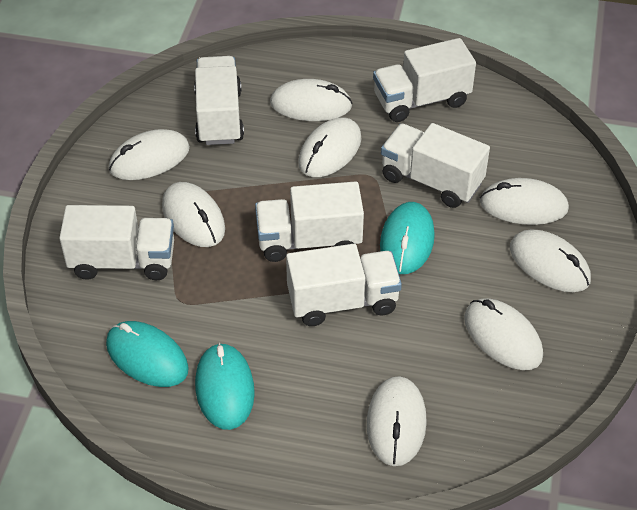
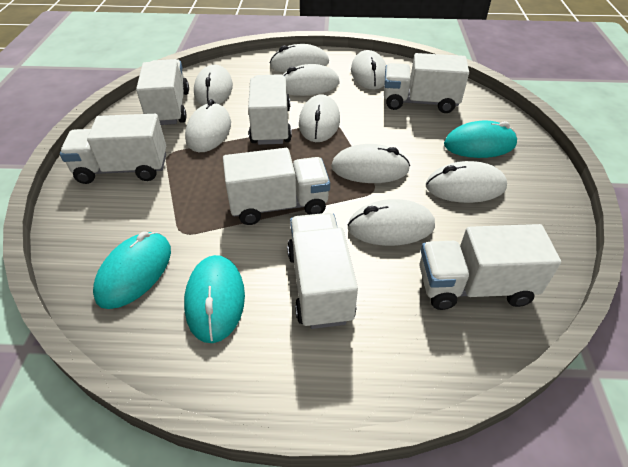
white mouse: 8 -> 9
white truck: 6 -> 7

